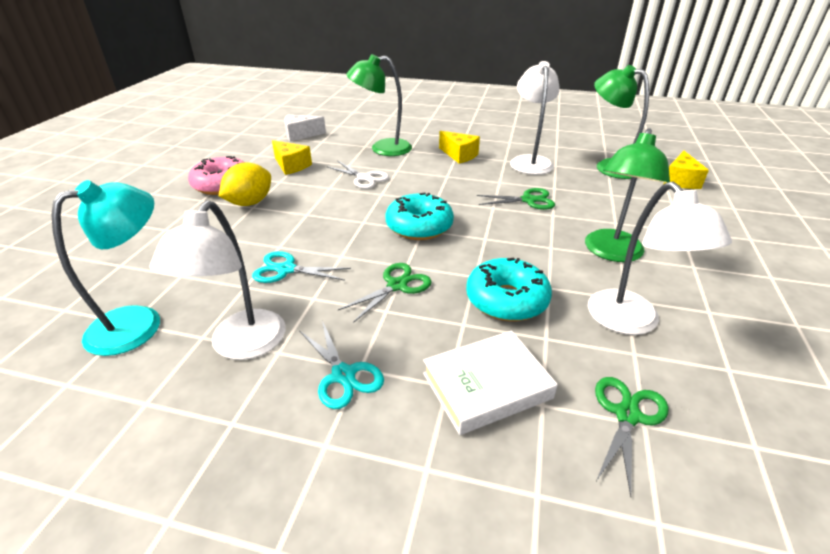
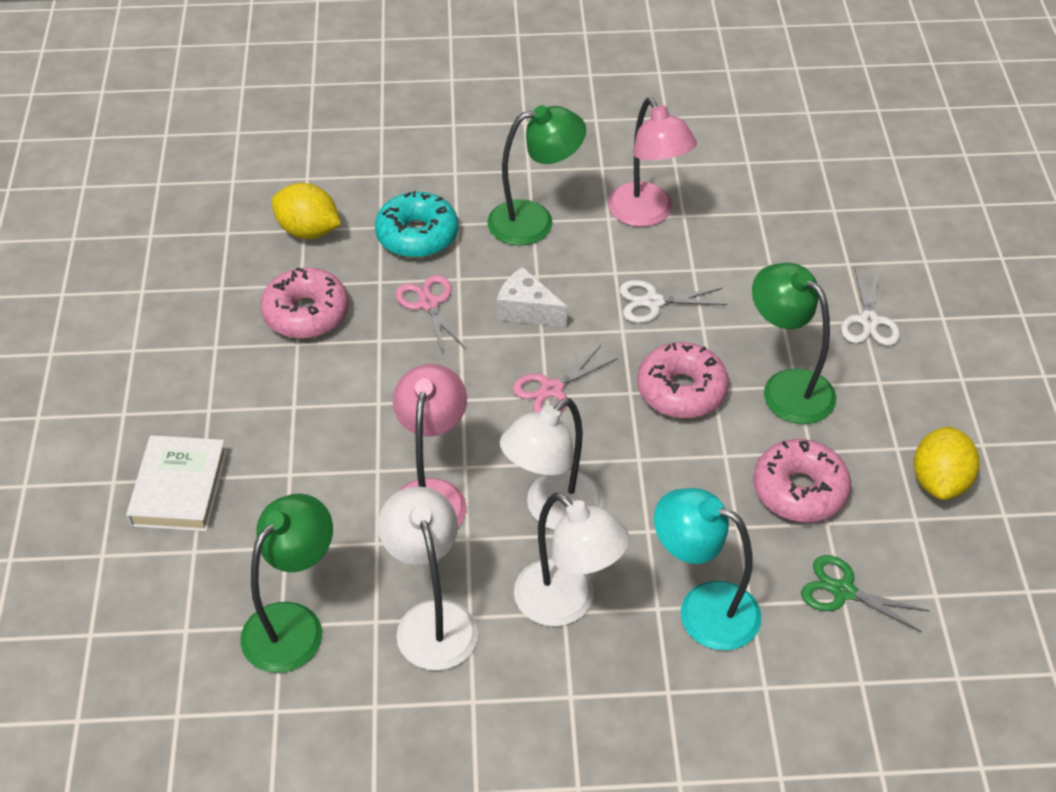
green scissors: 3 -> 1
pink donut: 1 -> 3
pink lamp: 0 -> 2
pink scissors: 0 -> 2
turquoise donut: 2 -> 1
turquoise scissors: 2 -> 0
white scissors: 1 -> 2
yellow cheese: 3 -> 0
yellow lemon: 1 -> 2

